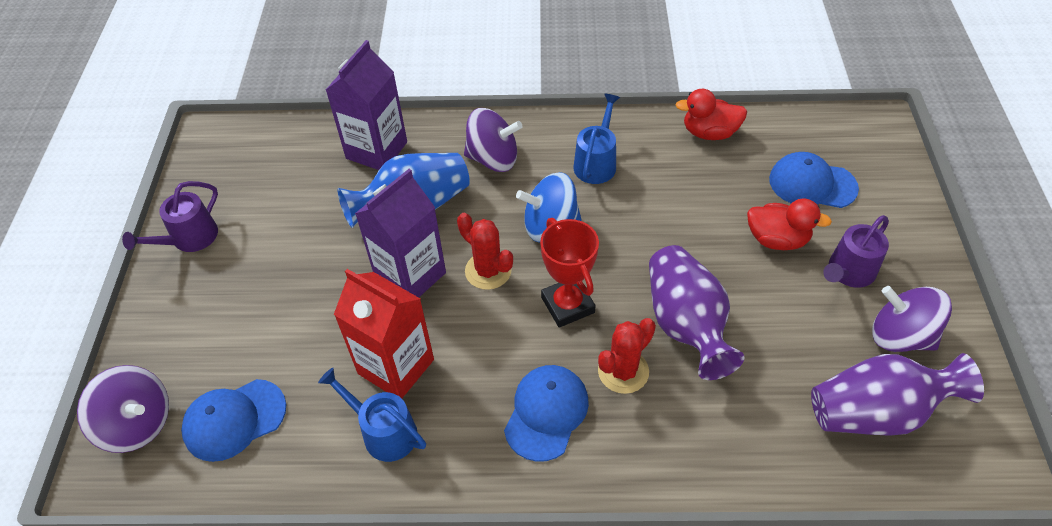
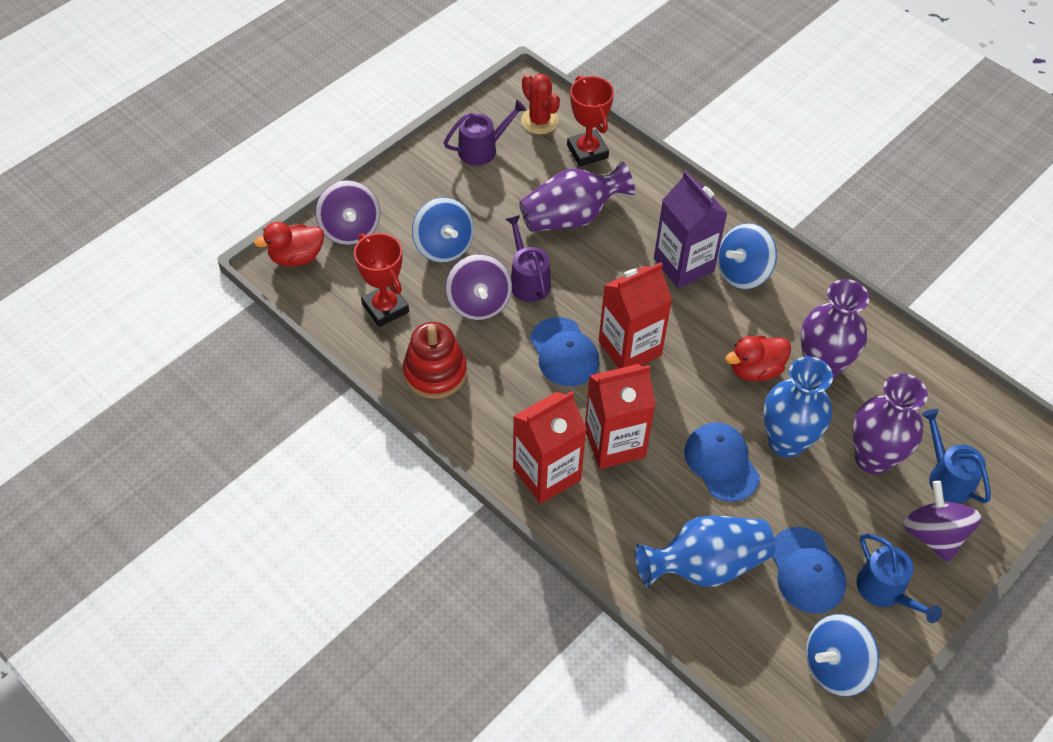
blue spinning top: 1 -> 3
blue vase: 1 -> 2
purple carton: 2 -> 1
purple vase: 2 -> 3
red cactus: 2 -> 1
red carton: 1 -> 3
red stacking toy: 0 -> 1
red trophy: 1 -> 2

